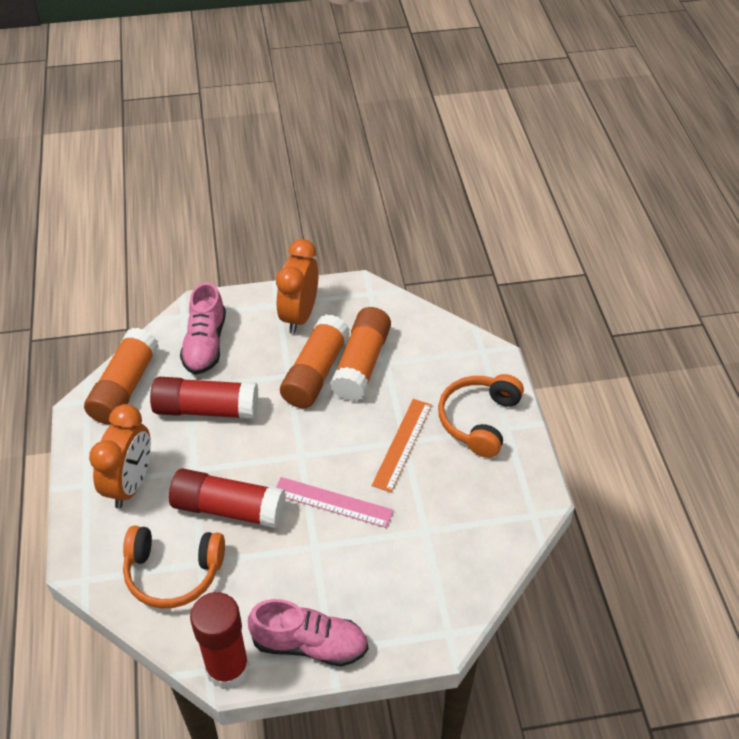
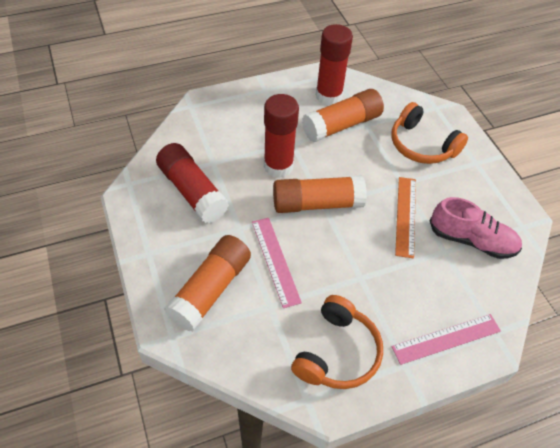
orange clock: 2 -> 0
pink ruler: 1 -> 2
pink shoe: 2 -> 1

